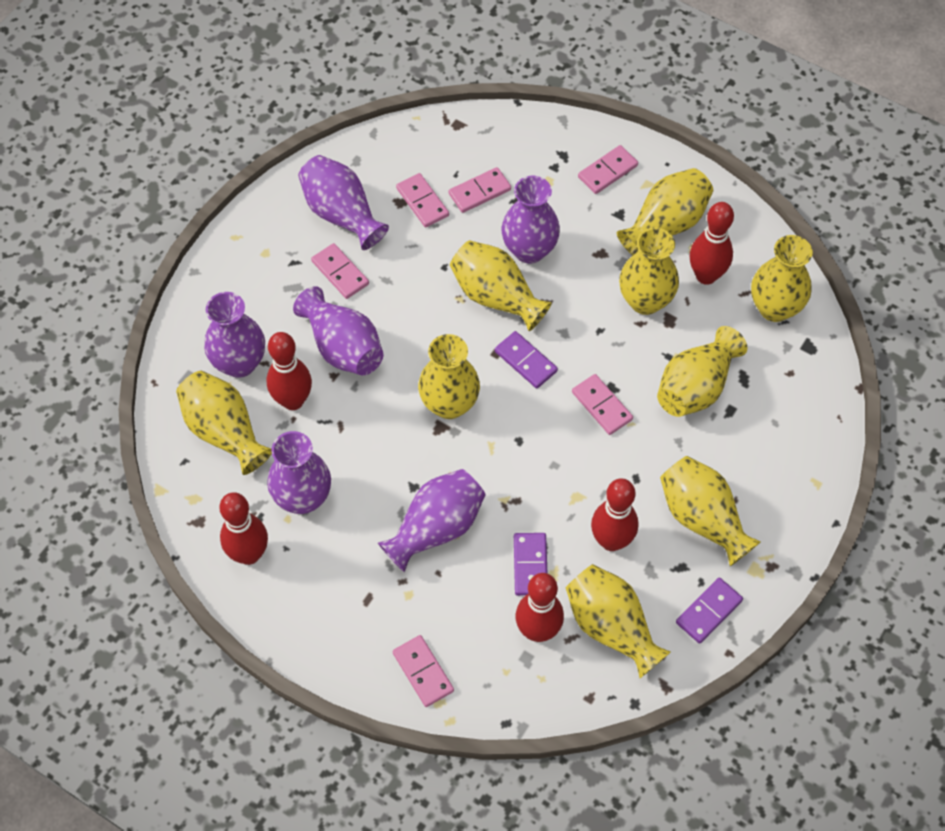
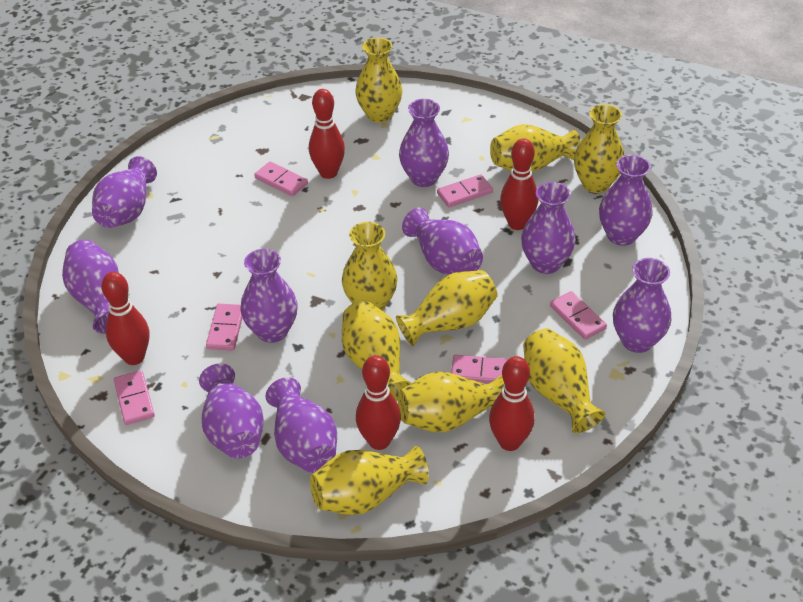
purple domino: 3 -> 0
purple vase: 6 -> 10

